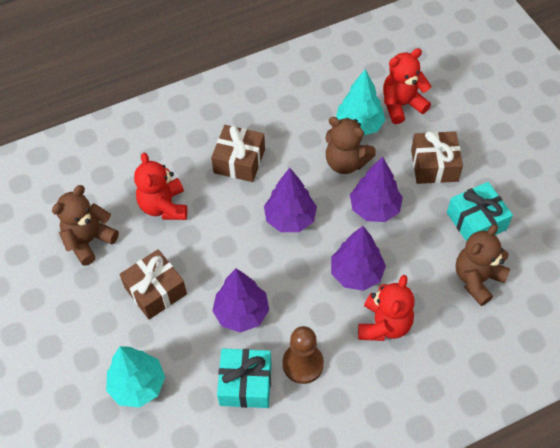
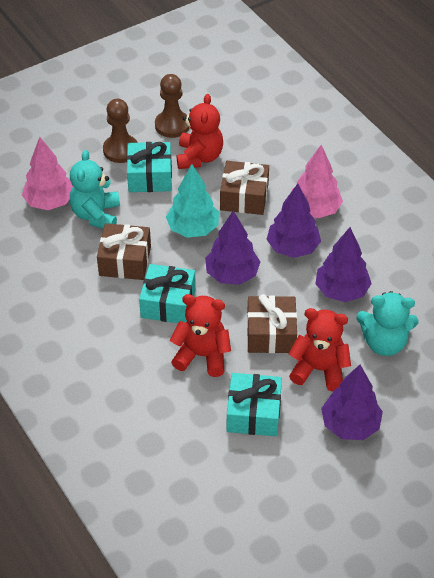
brown pawn: 1 -> 2
brown teddy bear: 3 -> 0
pink tree: 0 -> 2
turquoise gift: 2 -> 3
turquoise teddy bear: 0 -> 2
turquoise tree: 2 -> 1

